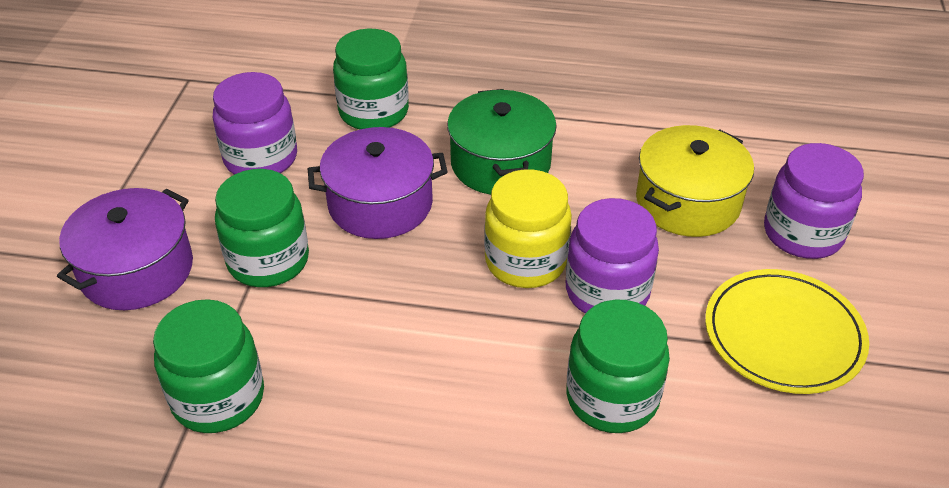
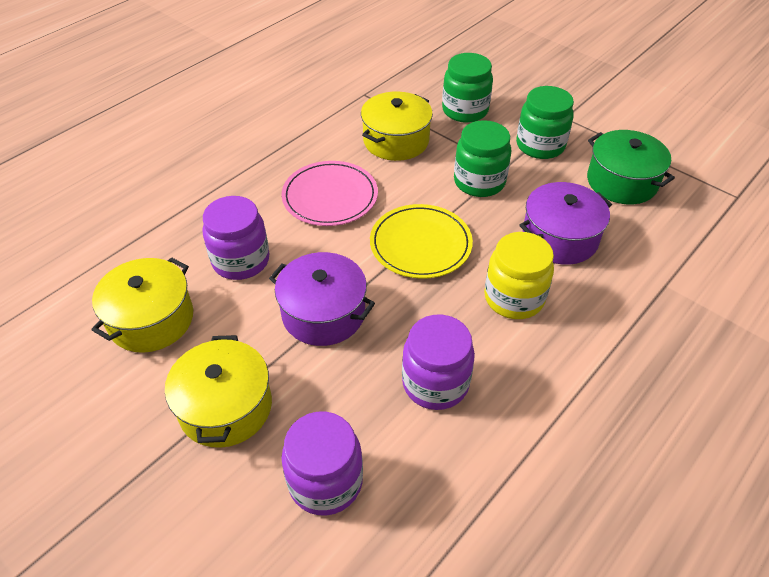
green jar: 4 -> 3
pink plate: 0 -> 1
yellow pot: 1 -> 3

